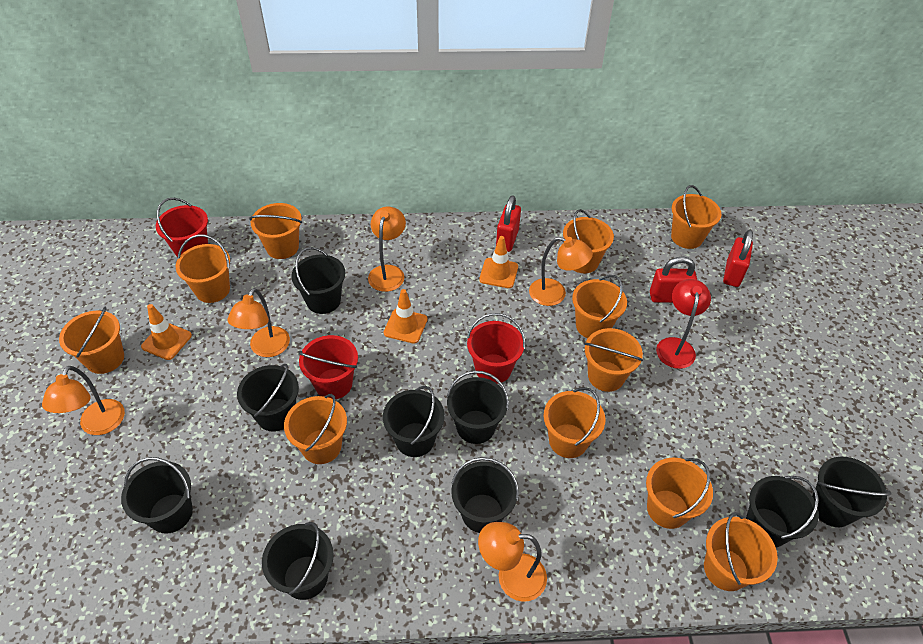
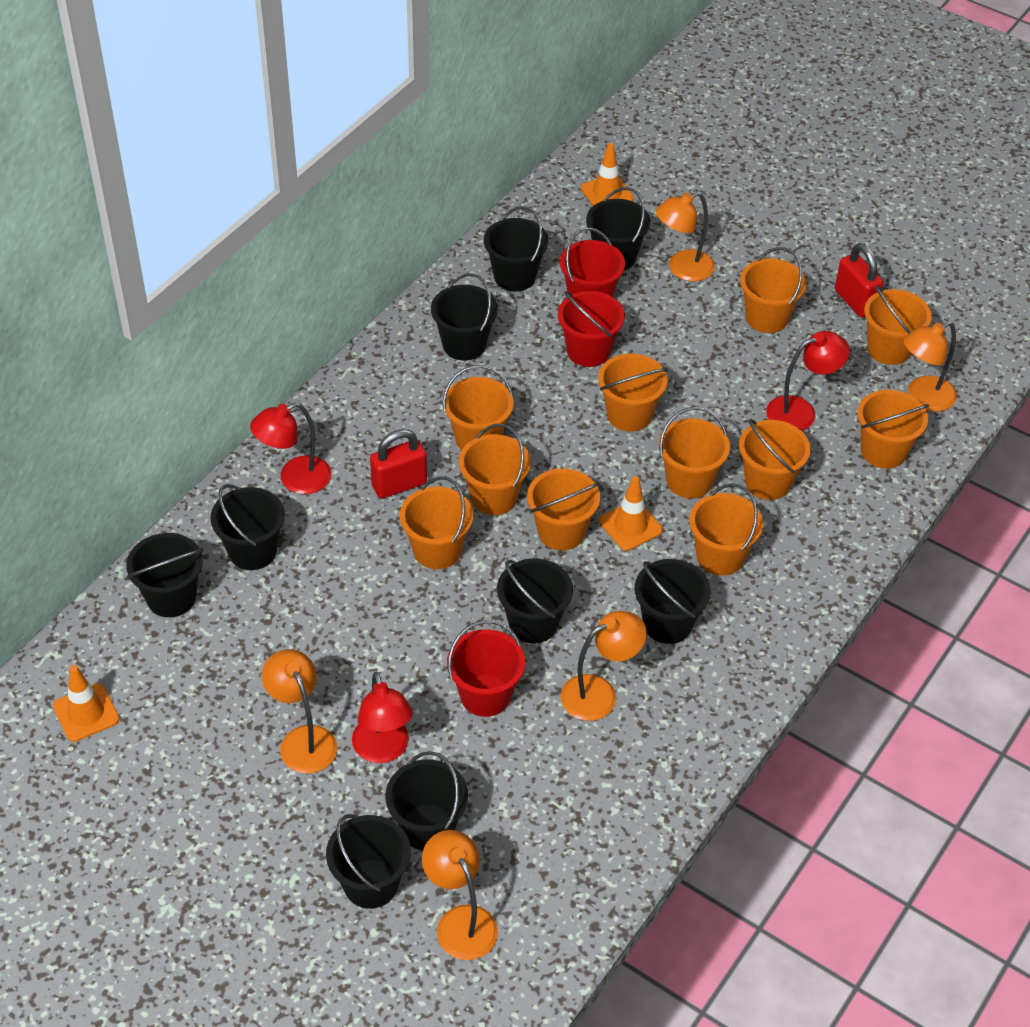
red lamp: 1 -> 3
red padlock: 3 -> 2

